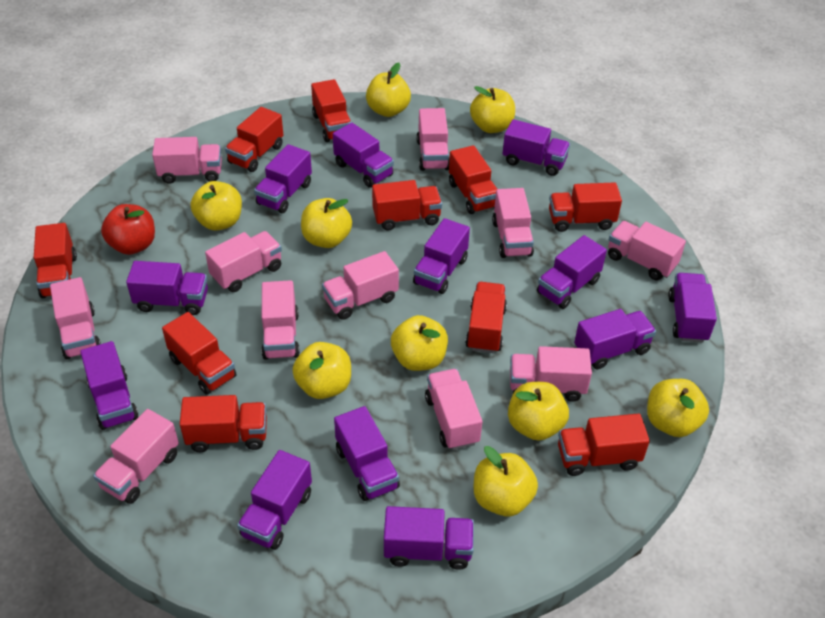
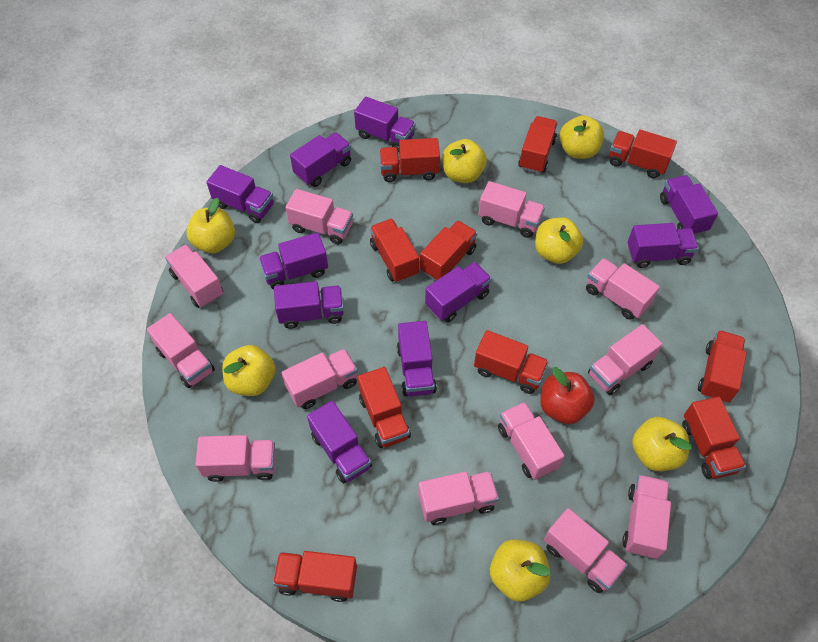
pink truck: 11 -> 12
purple truck: 12 -> 10
yellow apple: 9 -> 7

